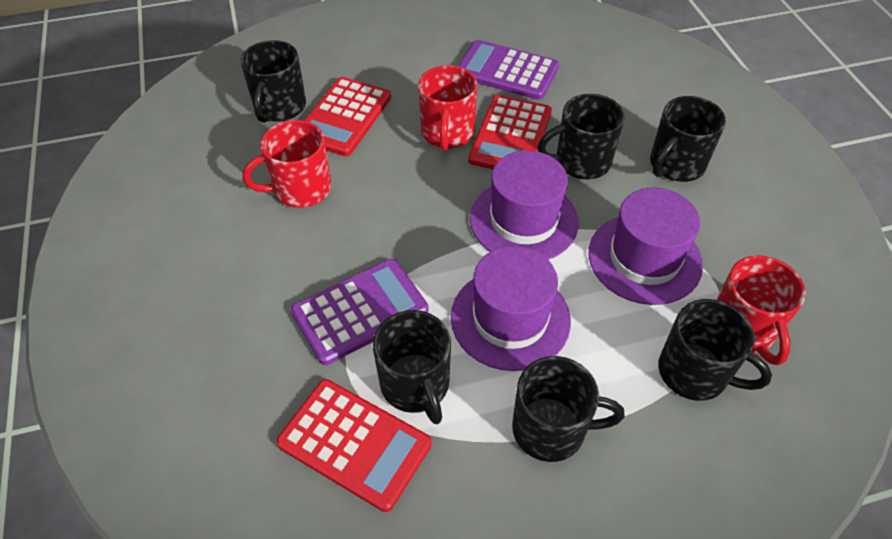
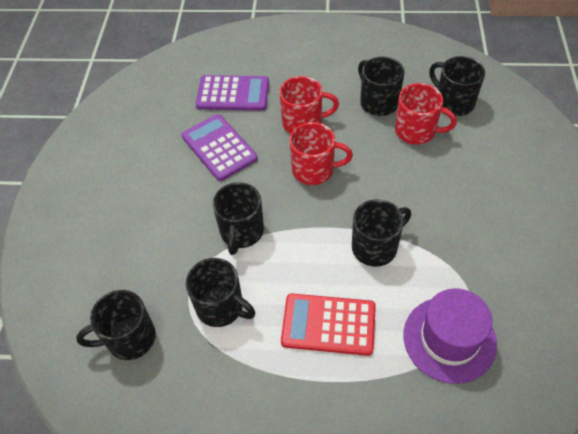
purple hat: 3 -> 1
red calculator: 3 -> 1

